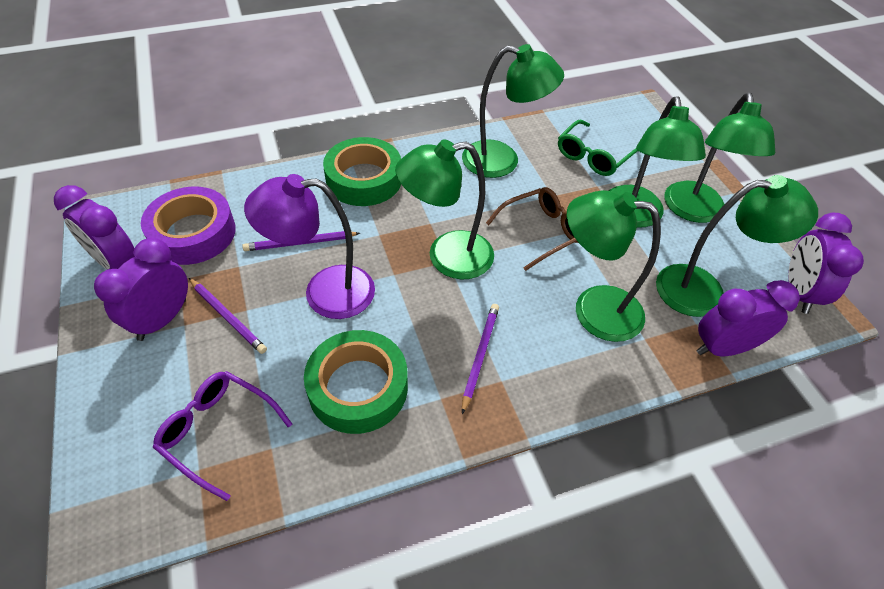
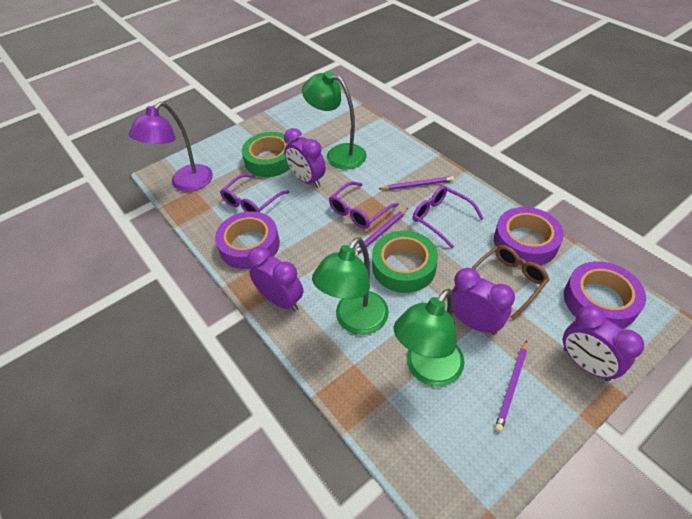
green glasses: 1 -> 0
green lamp: 6 -> 3
purple glasses: 1 -> 3
purple tape: 1 -> 3

